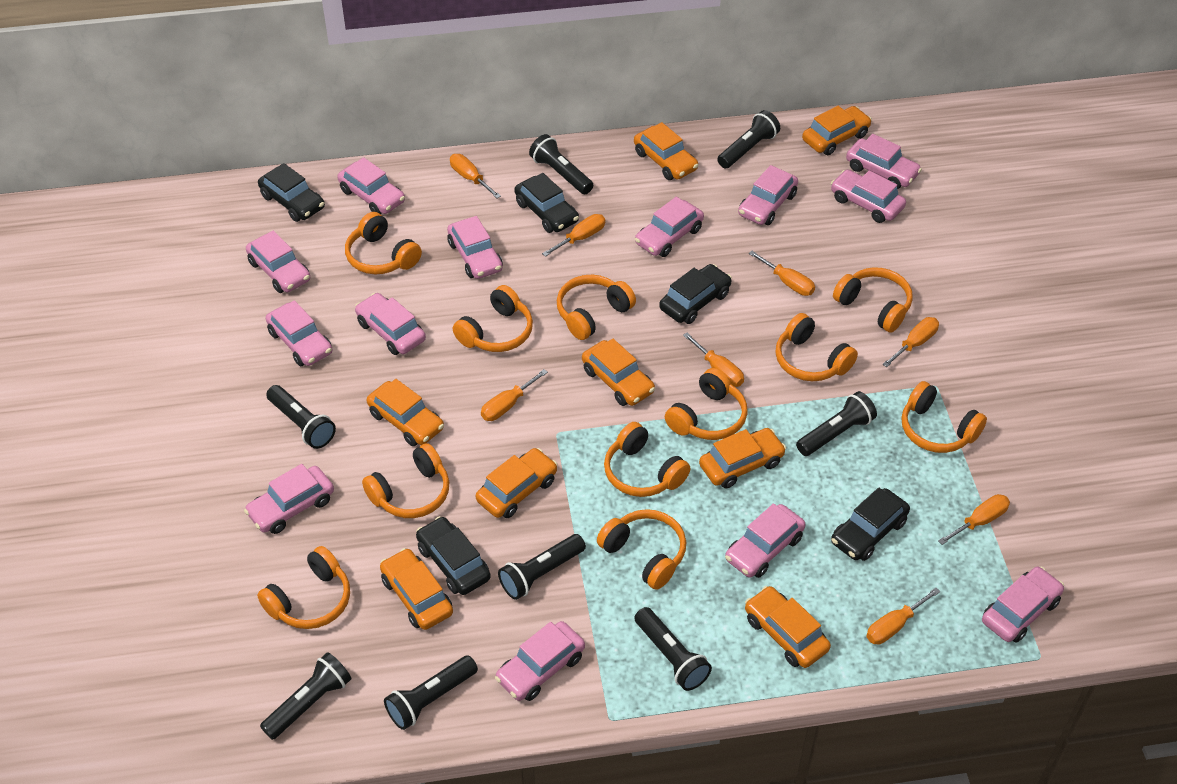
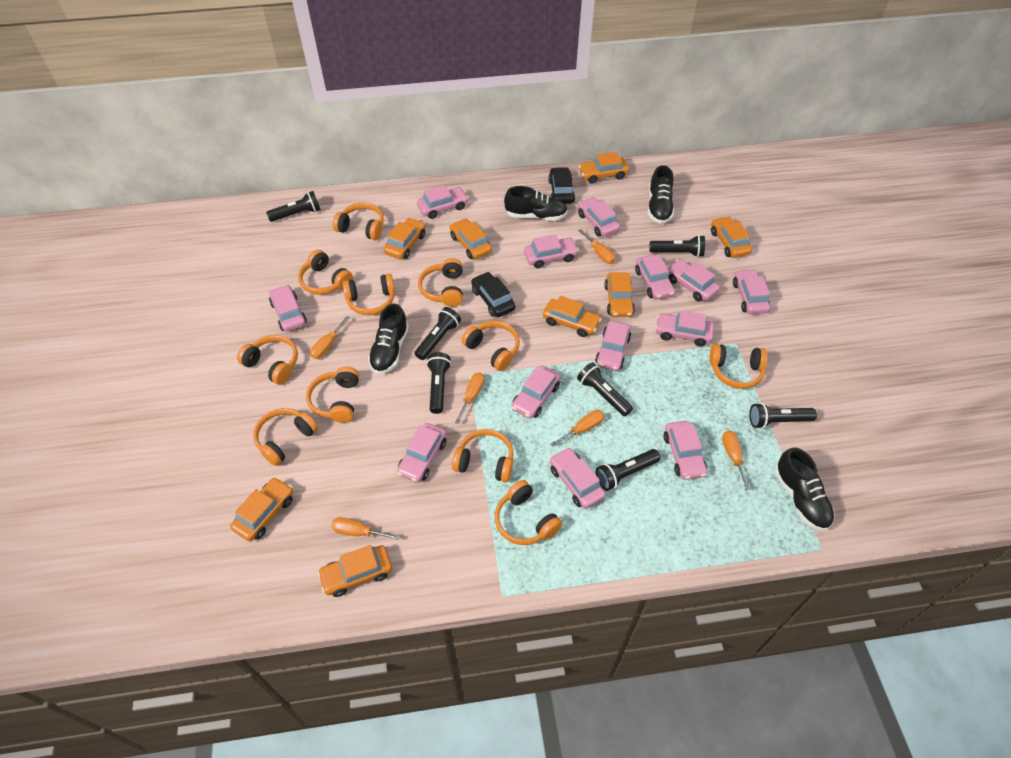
black car: 5 -> 2
black flashlight: 8 -> 7
black shoe: 0 -> 4
orange screwdriver: 8 -> 6

